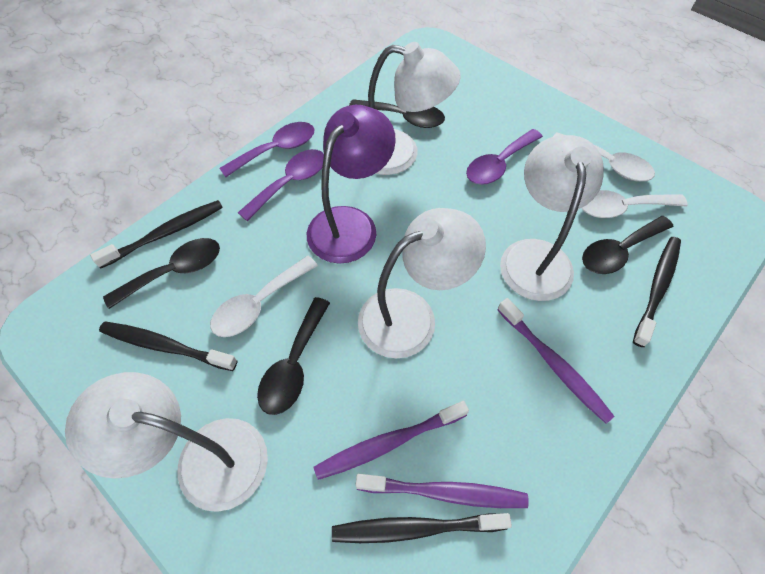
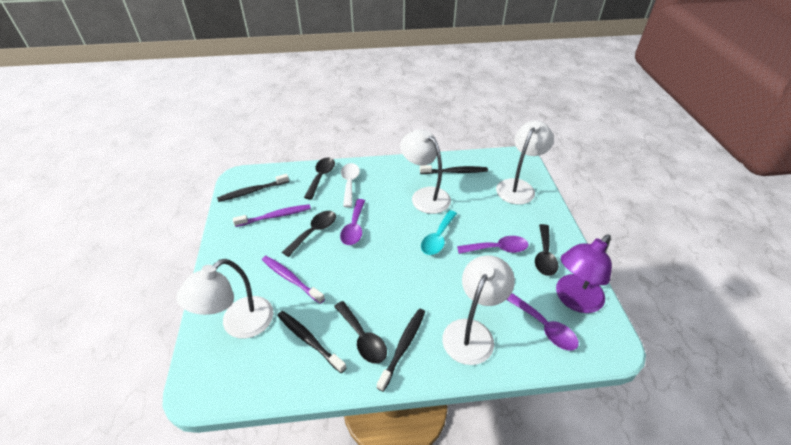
purple toothbrush: 3 -> 2
turquoise spoon: 0 -> 1
white spoon: 3 -> 1

